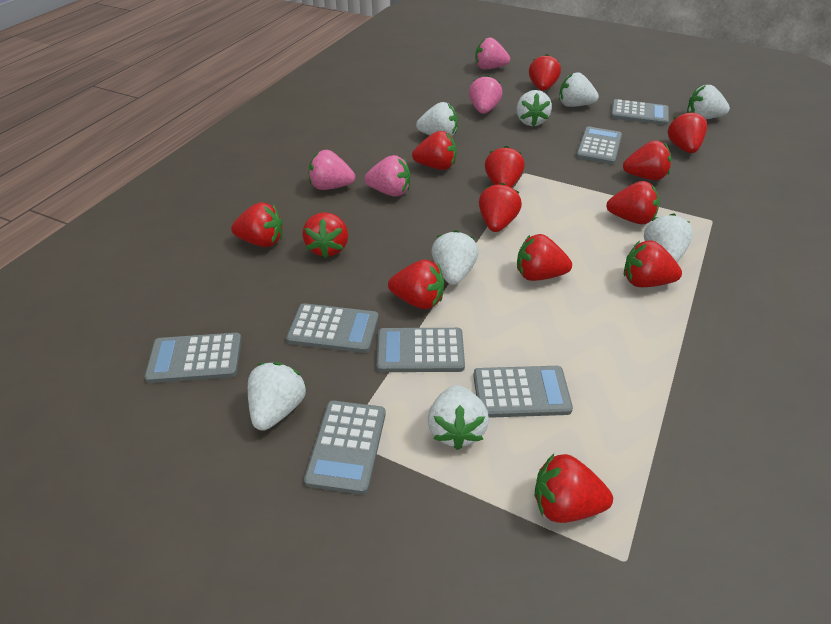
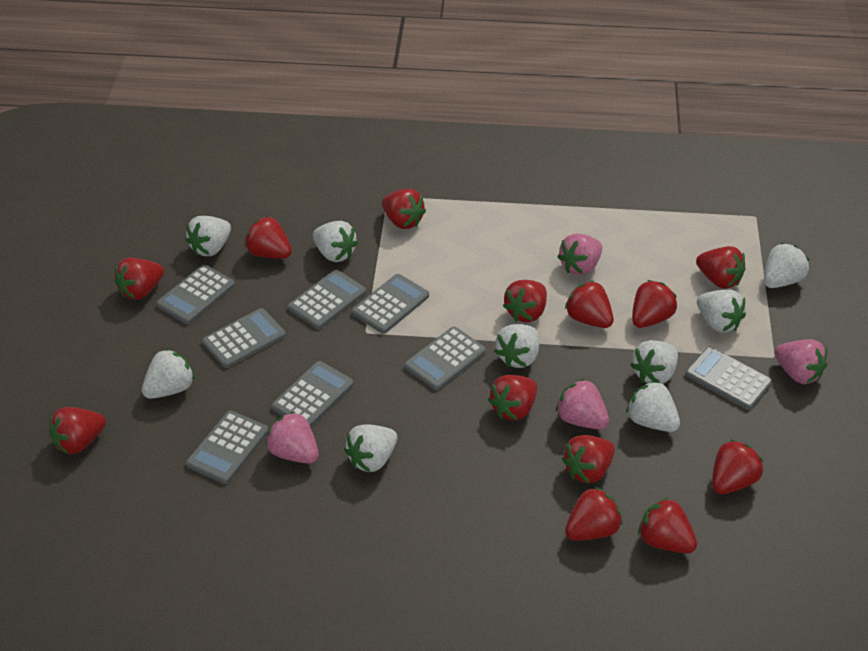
grey calculator: 7 -> 8
white strawberry: 8 -> 9

